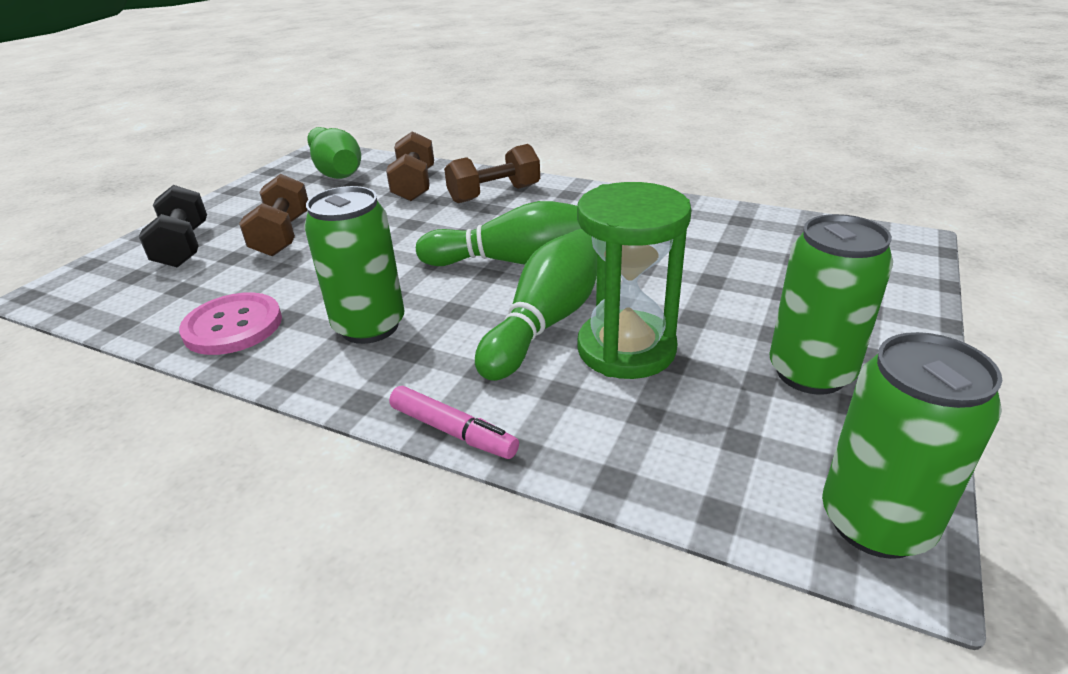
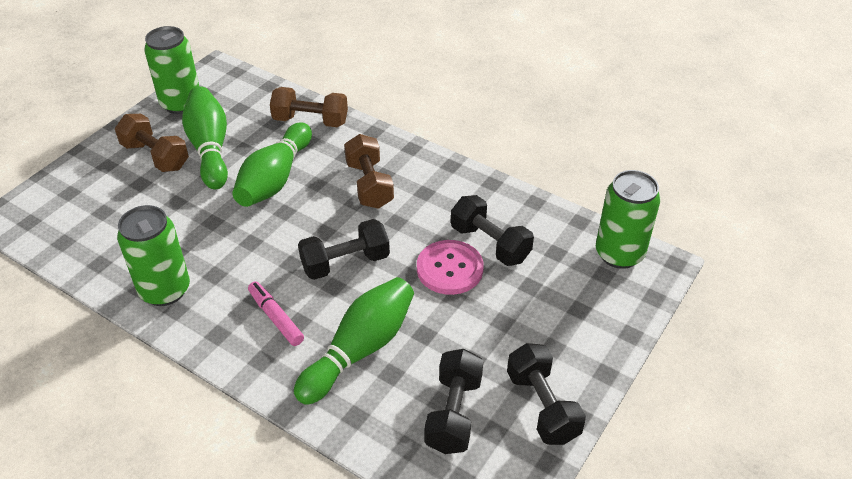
black dumbbell: 1 -> 4
green hourglass: 1 -> 0

